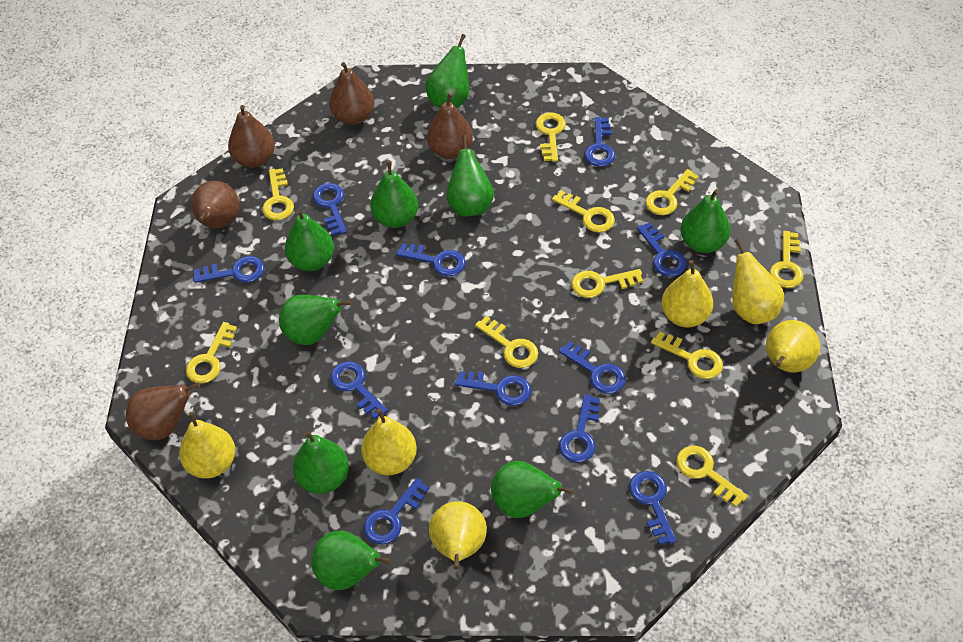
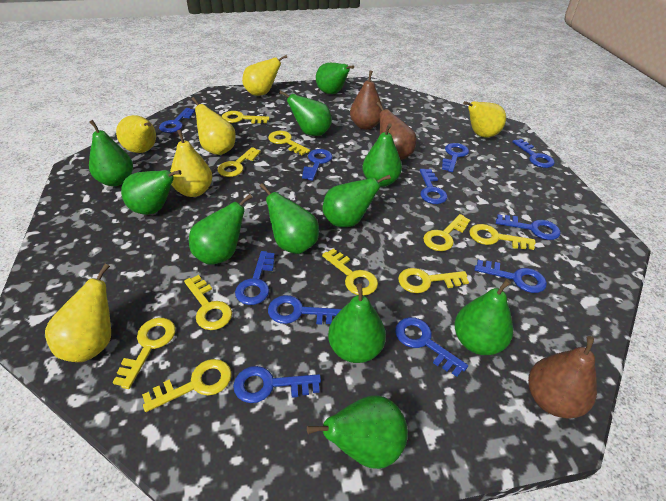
brown pear: 5 -> 3
green pear: 9 -> 11

